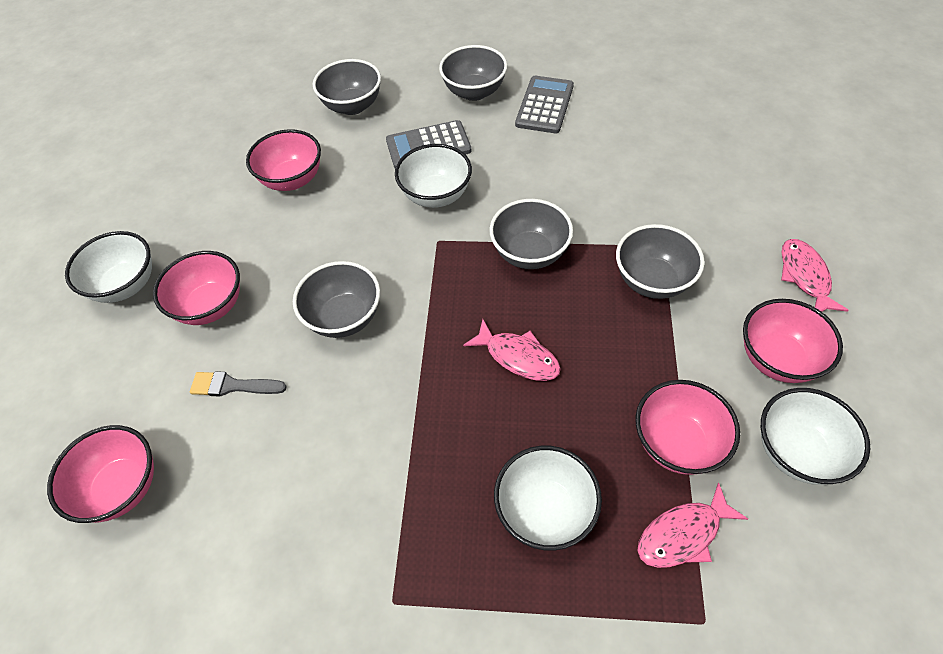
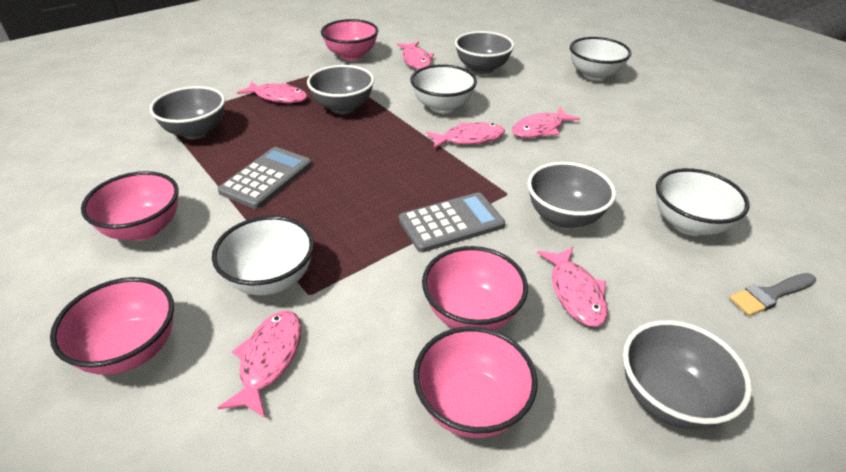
pink fish: 3 -> 6

